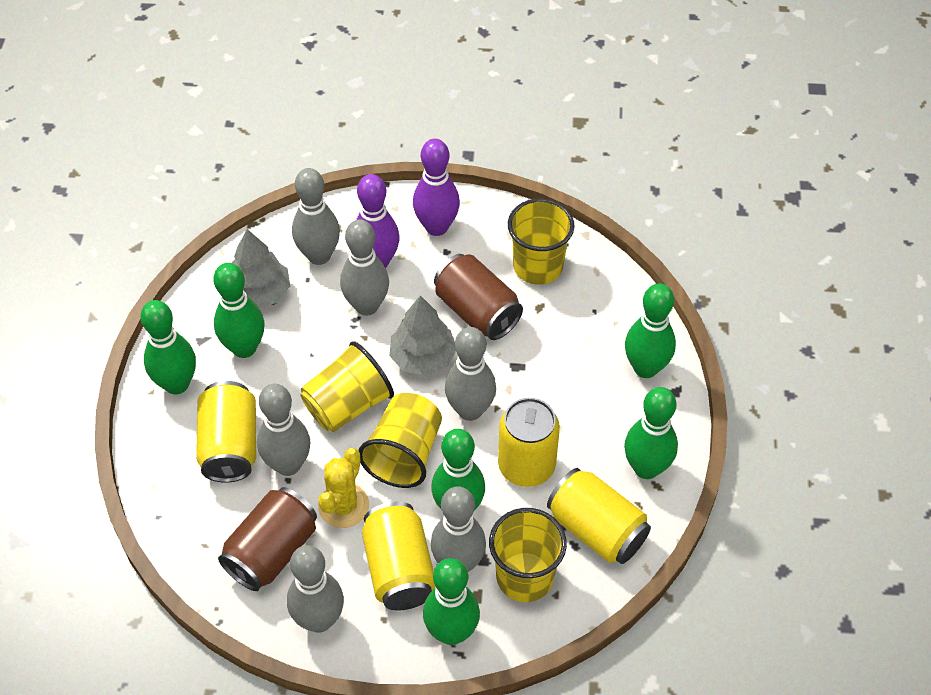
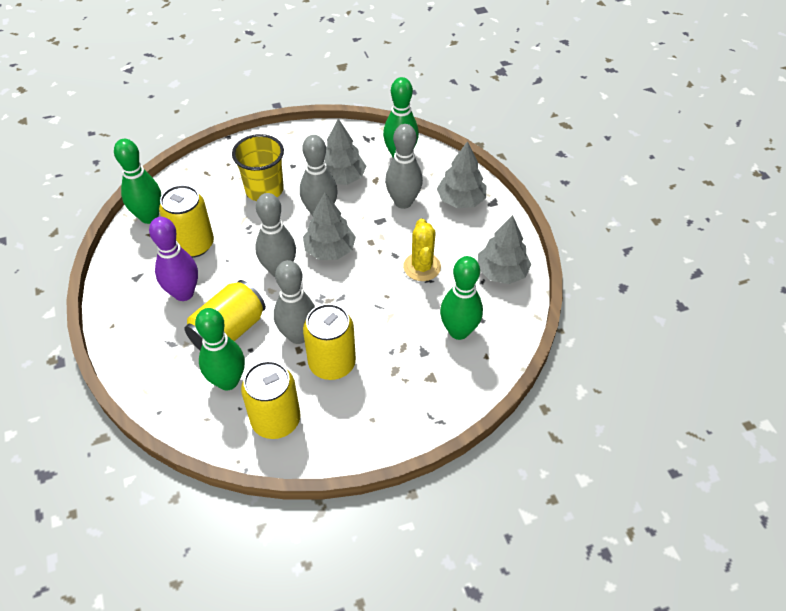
brown can: 2 -> 0
green bowling pin: 6 -> 4
grey bowling pin: 6 -> 4
grey tree: 2 -> 4
purple bowling pin: 2 -> 1
yellow cup: 4 -> 1

